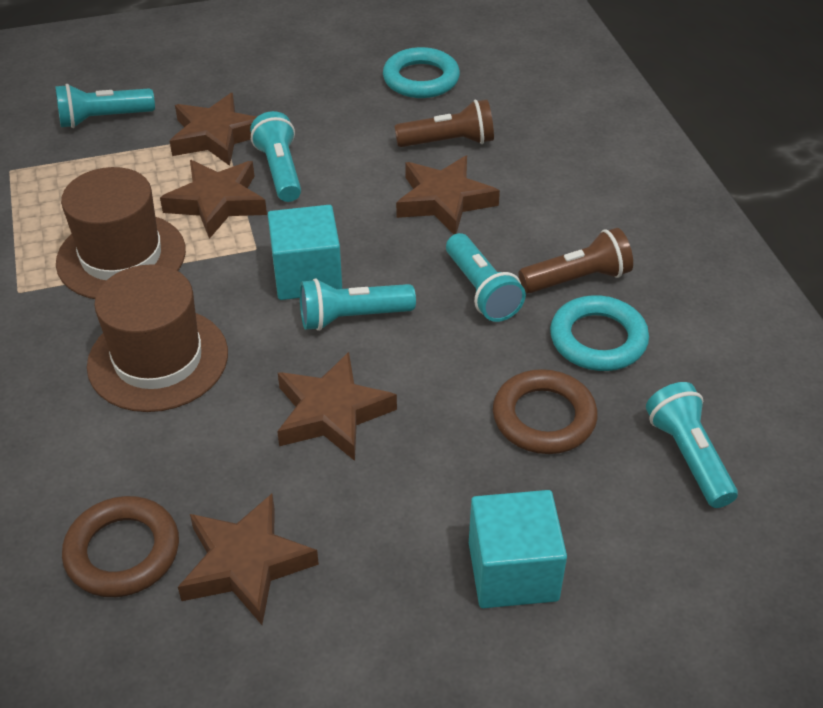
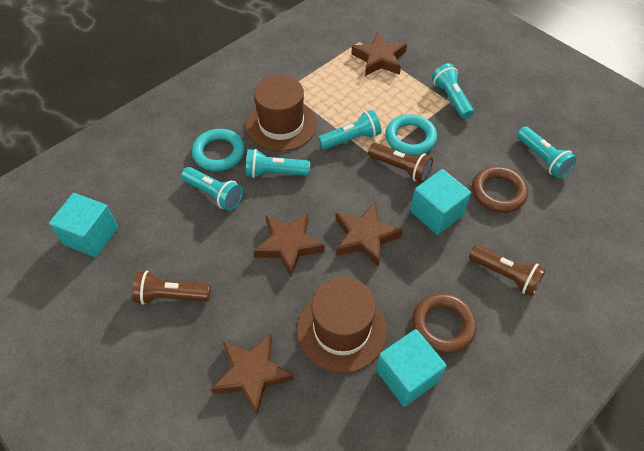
brown flashlight: 2 -> 3
brown star: 5 -> 4
turquoise cube: 2 -> 3

